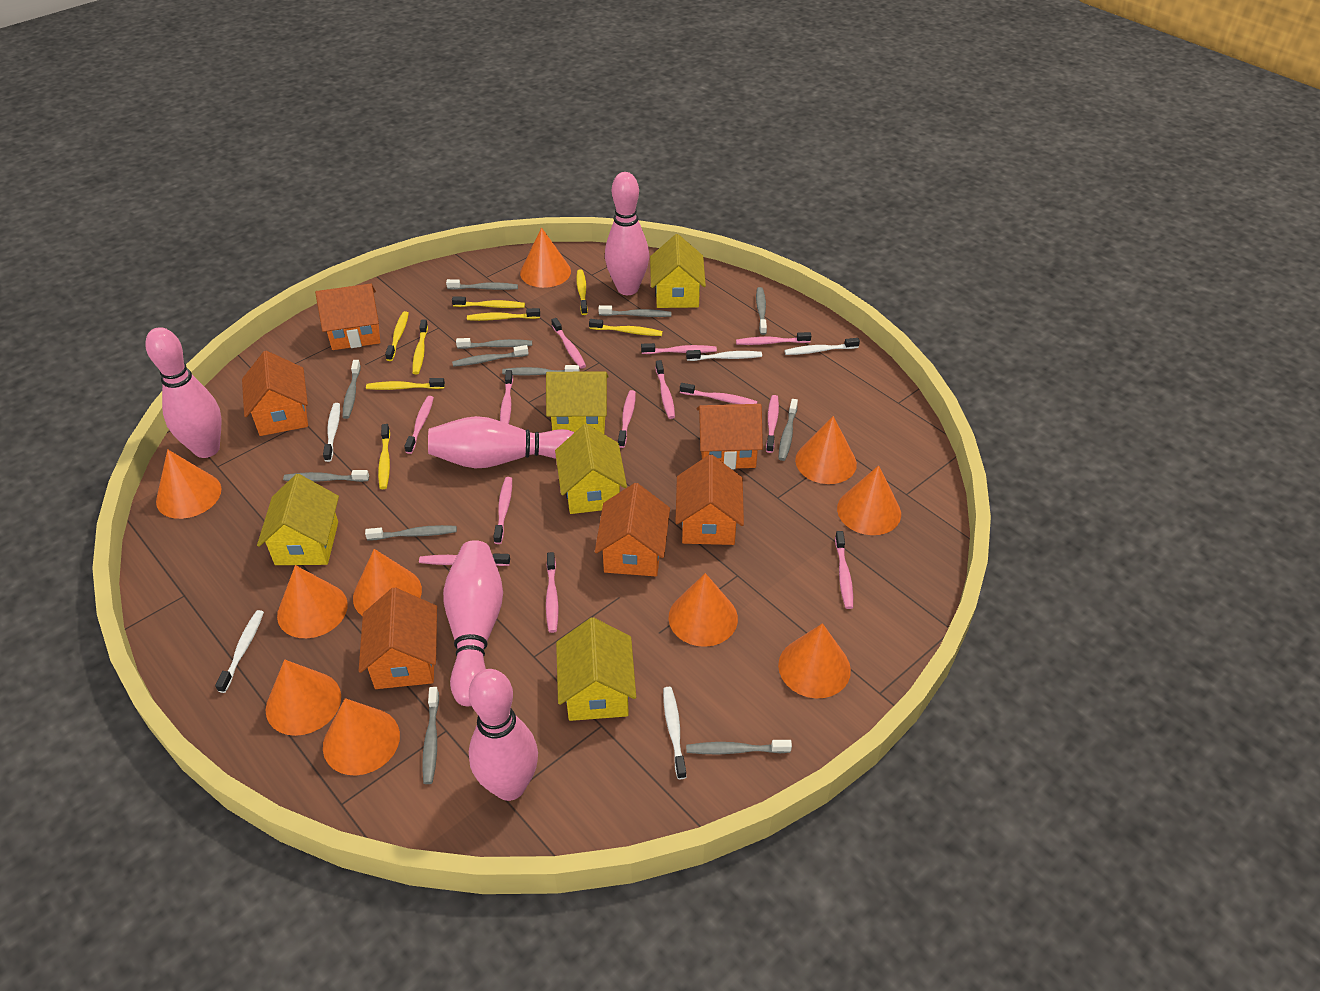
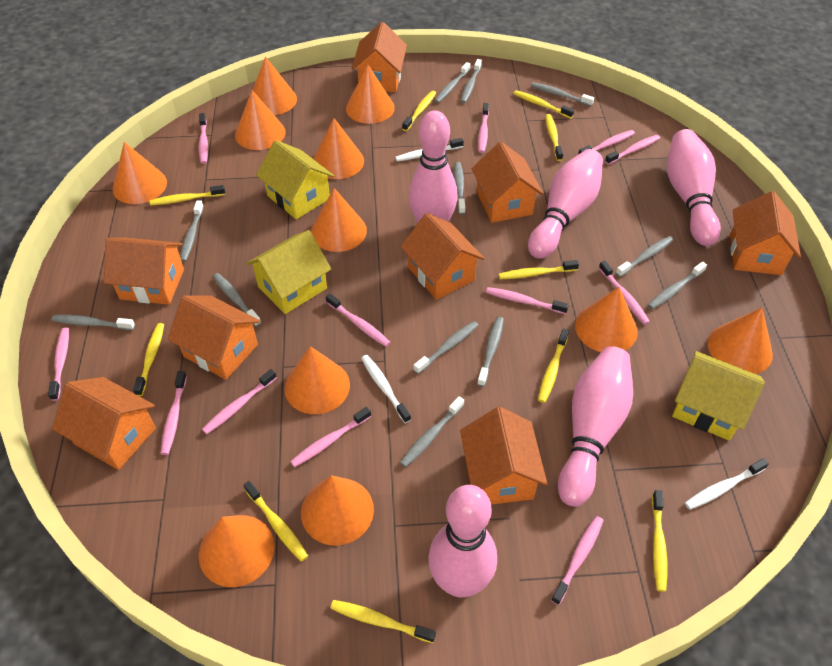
orange cone: 10 -> 11
orange house: 6 -> 8
pink toothbrush: 13 -> 12
white toothbrush: 5 -> 3
yellow house: 5 -> 3
yellow toothbrush: 8 -> 10

